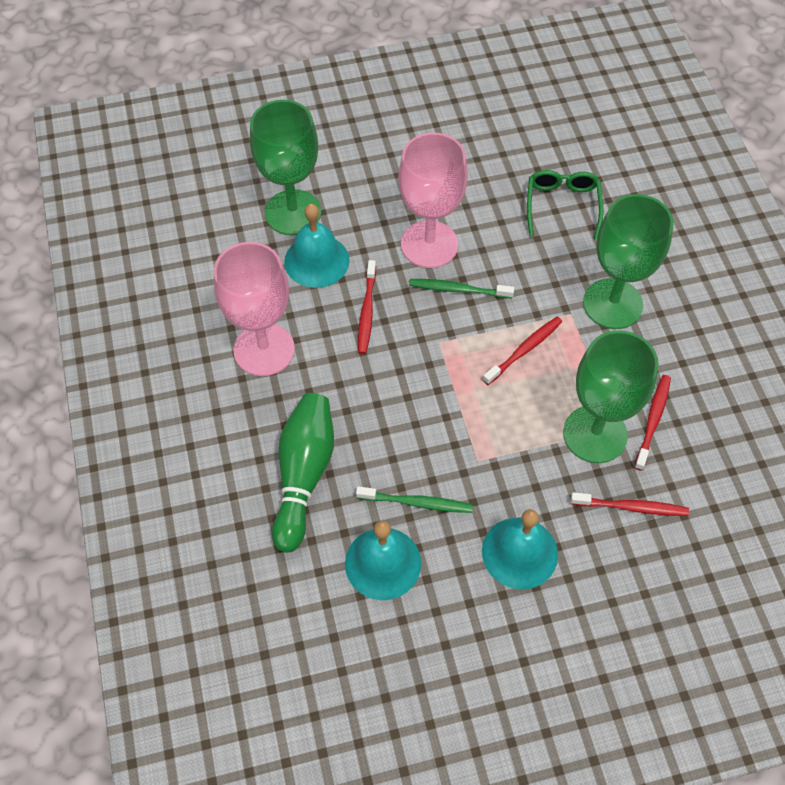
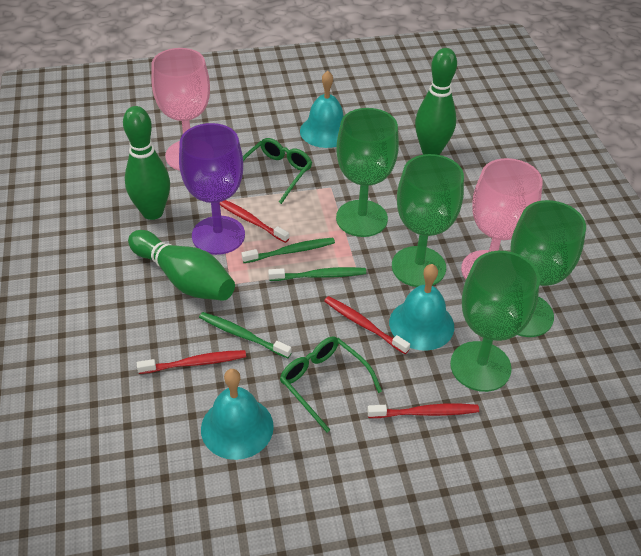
green bowling pin: 1 -> 3
green glasses: 1 -> 2
green goblet: 3 -> 4
green toothbrush: 2 -> 3
purple goblet: 0 -> 1

